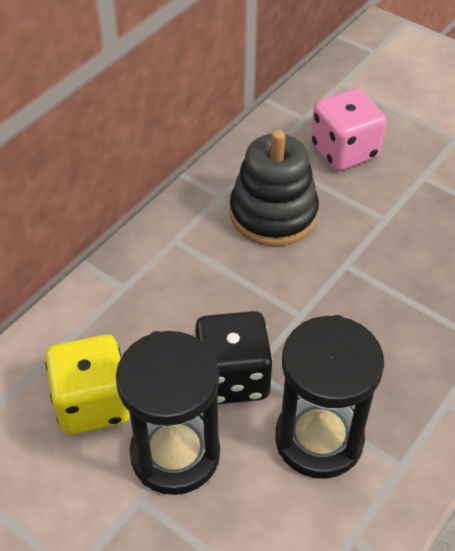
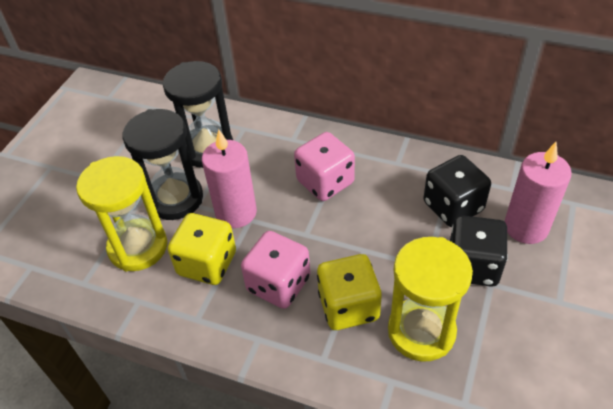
black dice: 1 -> 2
black stacking toy: 1 -> 0
pink candle: 0 -> 2
pink dice: 1 -> 2
yellow dice: 1 -> 2
yellow hourglass: 0 -> 2

